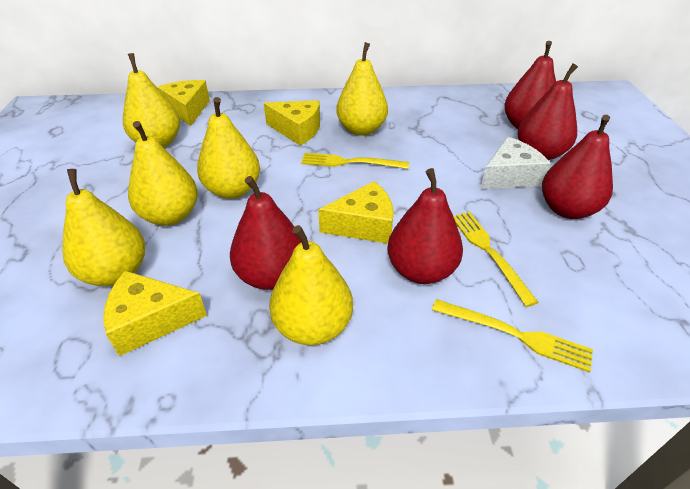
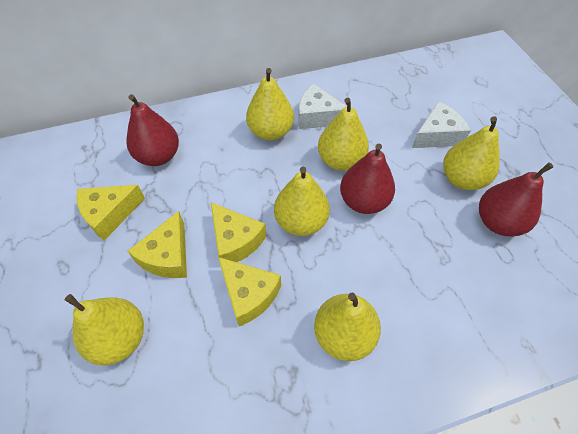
red pear: 5 -> 3
white cheese: 1 -> 2
yellow fork: 3 -> 0

